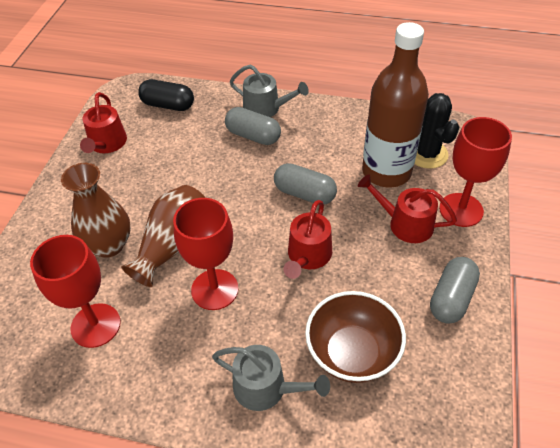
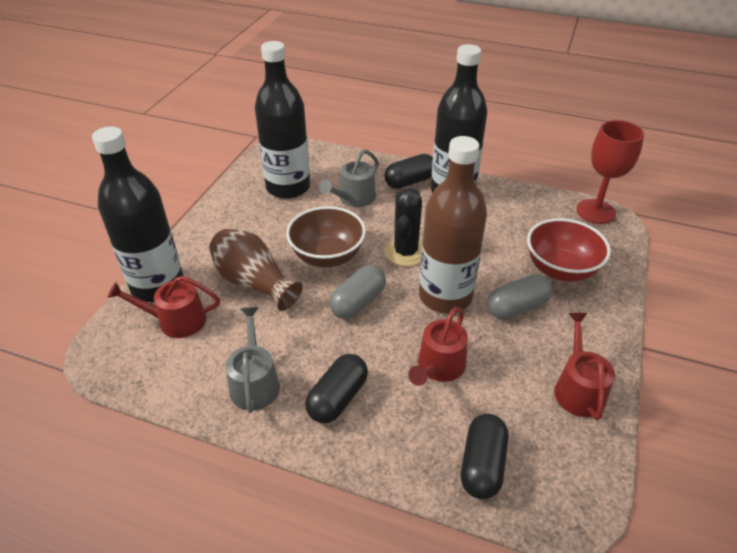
black bottle: 0 -> 3
black capsule: 1 -> 3
brown vase: 2 -> 1
grey capsule: 3 -> 2
red bowl: 0 -> 1
red goblet: 3 -> 1

